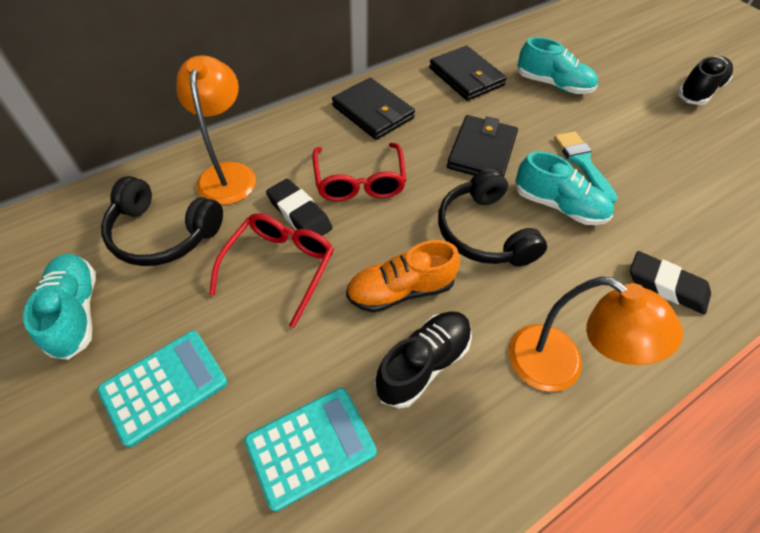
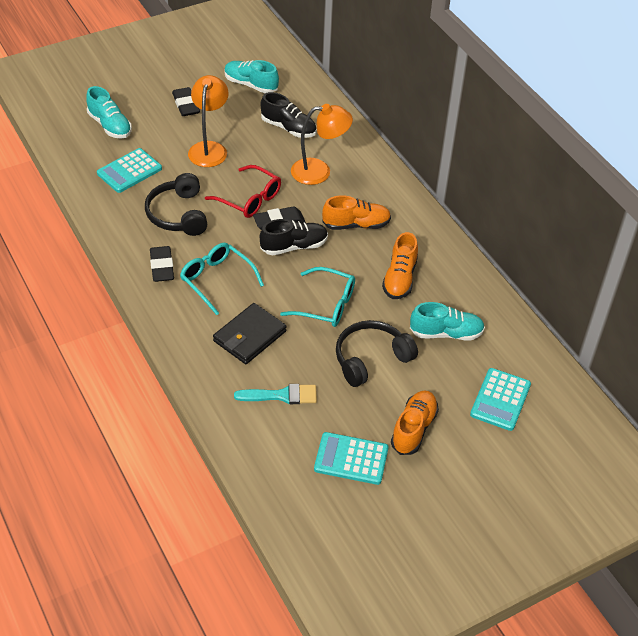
black eraser: 2 -> 3
black wallet: 3 -> 1
orange shoe: 1 -> 3
red glasses: 2 -> 1
turquoise calculator: 2 -> 3
turquoise glasses: 0 -> 2

